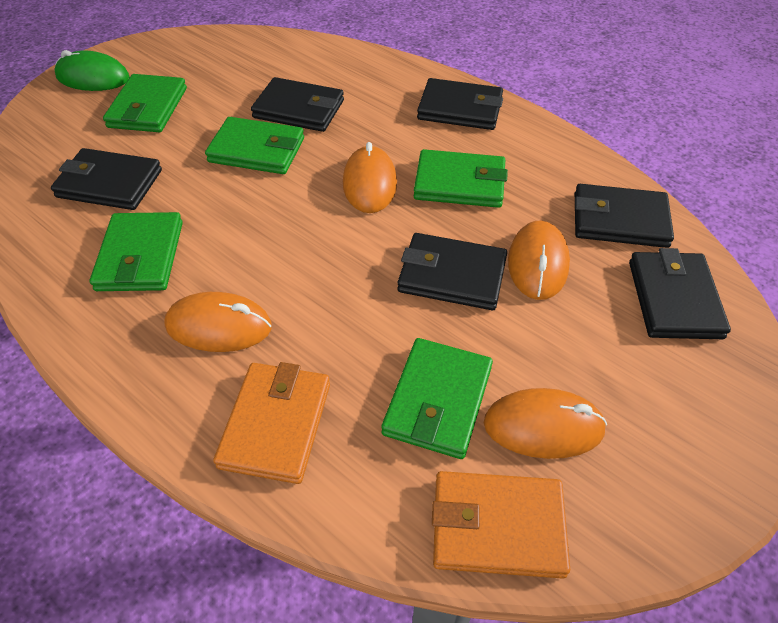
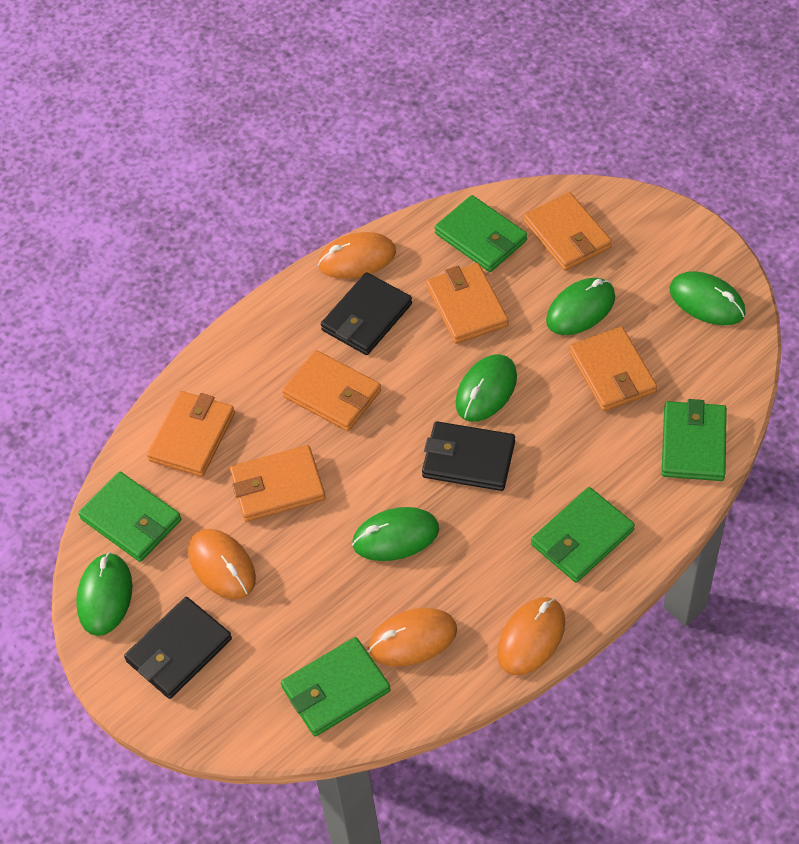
black wallet: 6 -> 3
green mouse: 1 -> 5
orange wallet: 2 -> 6

